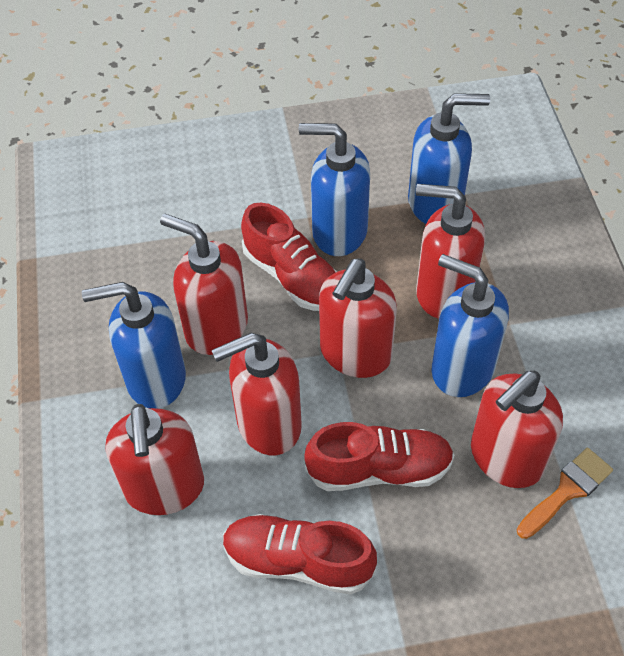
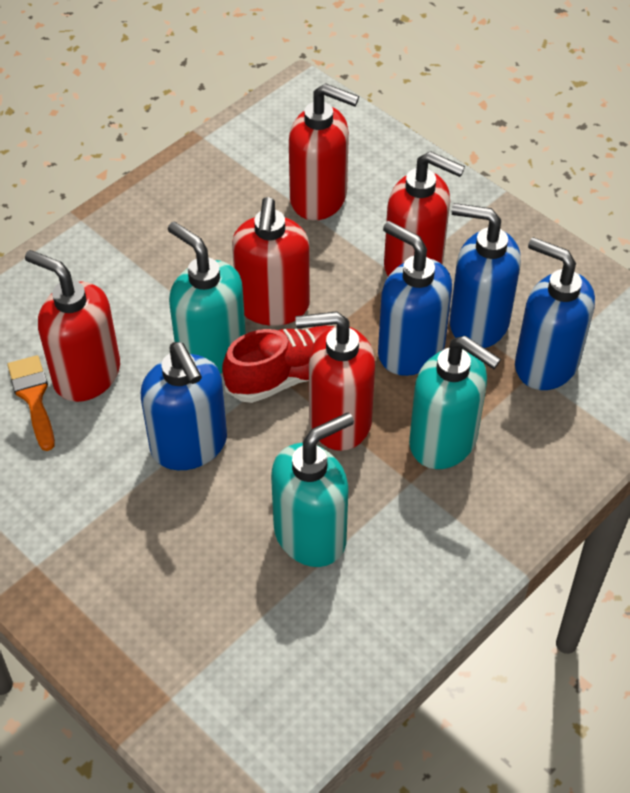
red shoe: 3 -> 1
red soap dispenser: 6 -> 5
turquoise soap dispenser: 0 -> 3

